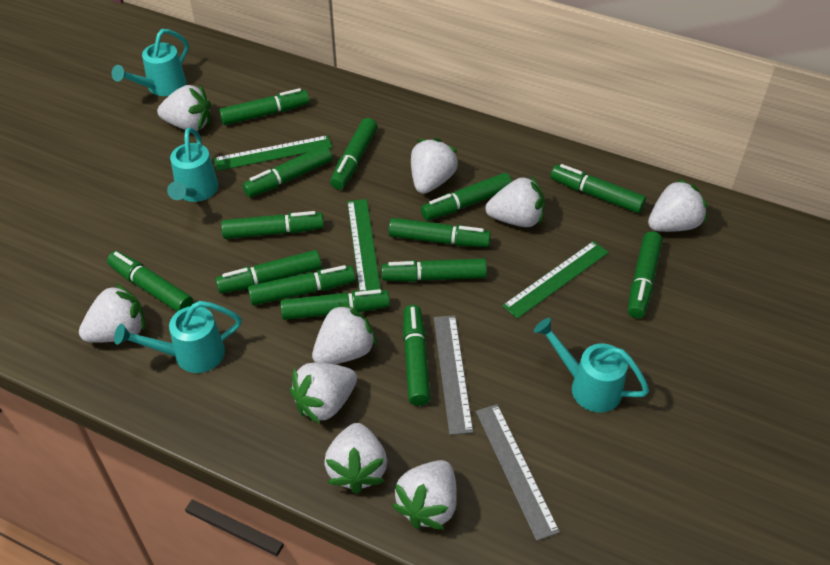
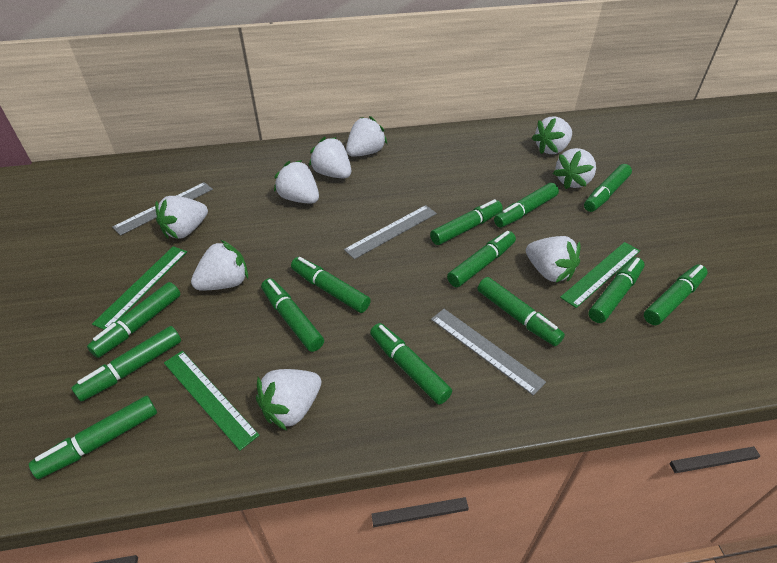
green marker: 14 -> 13
grey ruler: 2 -> 3
turquoise watering can: 4 -> 0

